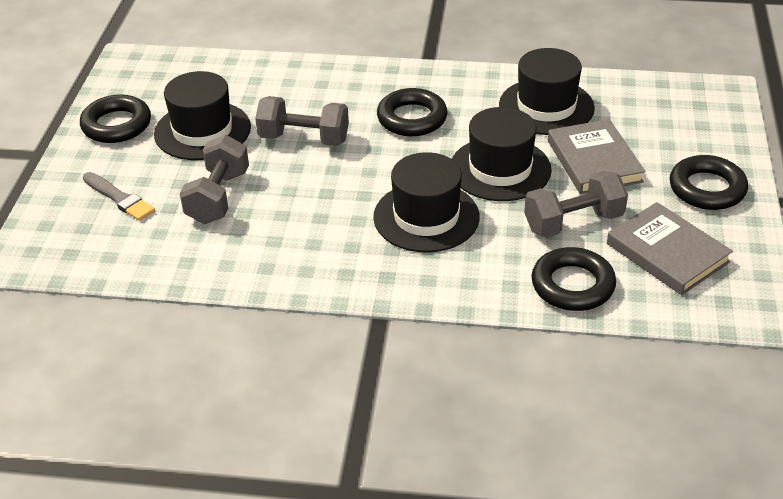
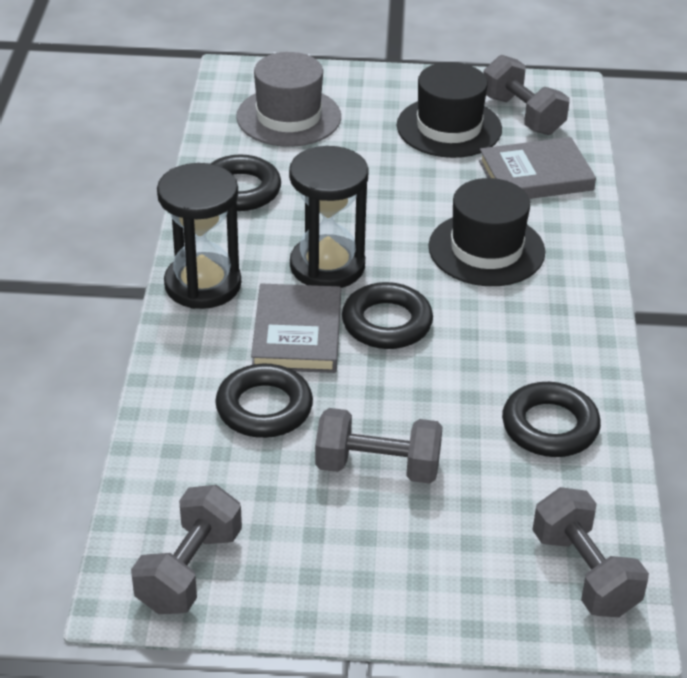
black hat: 4 -> 2
black hourglass: 0 -> 2
grey brush: 1 -> 0
grey dumbbell: 3 -> 4
grey hat: 0 -> 1

